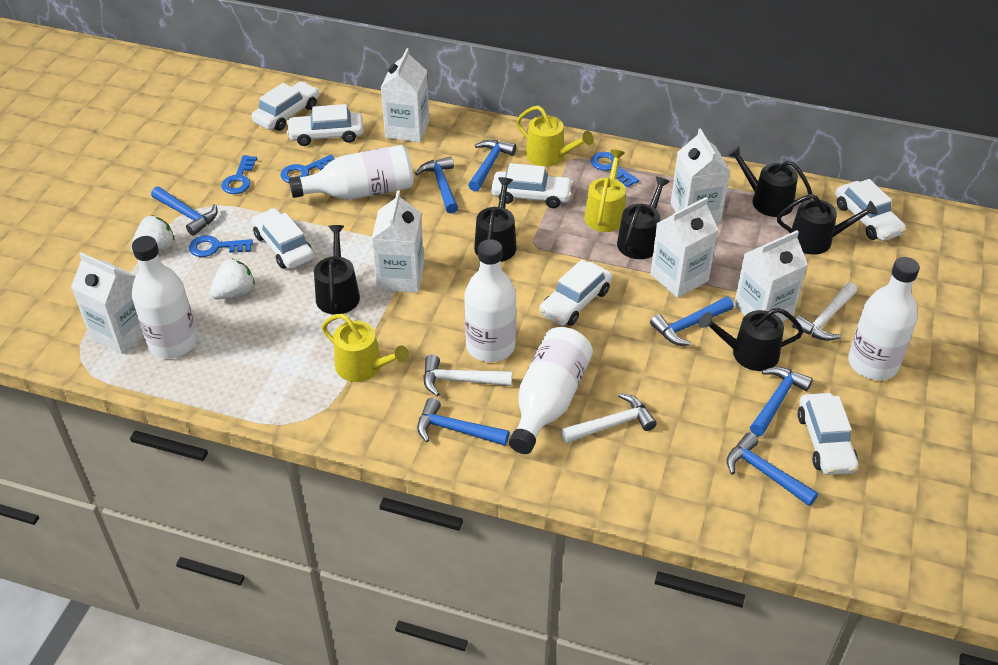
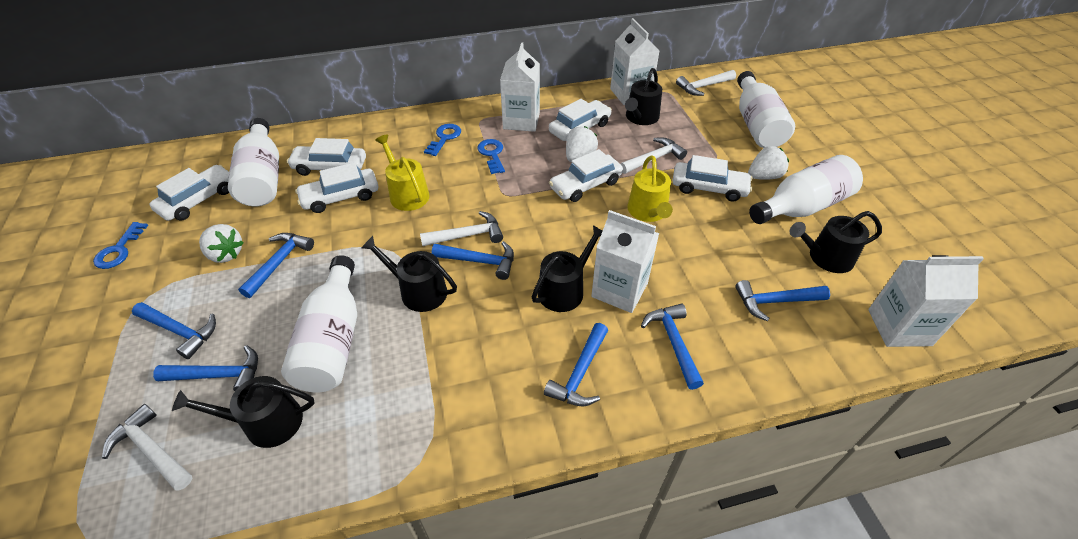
black watering can: 6 -> 5
blue key: 4 -> 3
white bottle: 5 -> 4
white car: 7 -> 6
white carton: 6 -> 4
white hammer: 3 -> 4
white strawberry: 2 -> 3
yellow watering can: 3 -> 2

